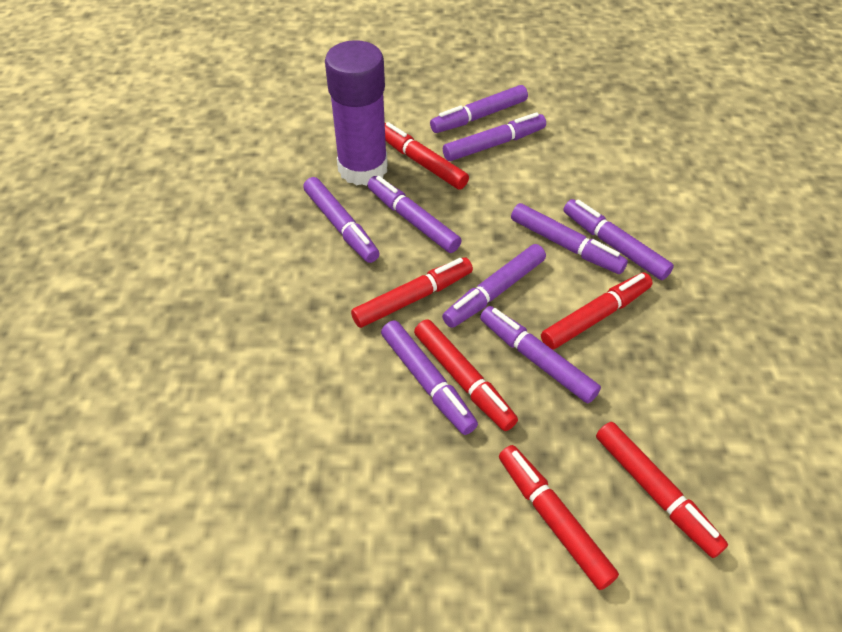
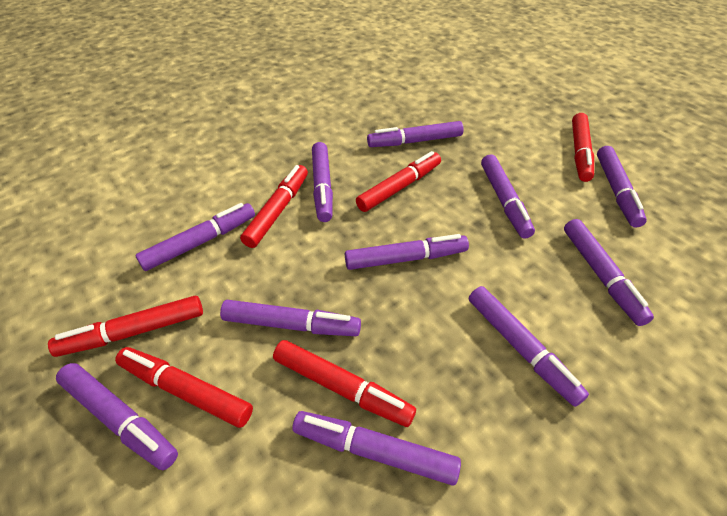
purple glue stick: 1 -> 0
purple marker: 9 -> 11

